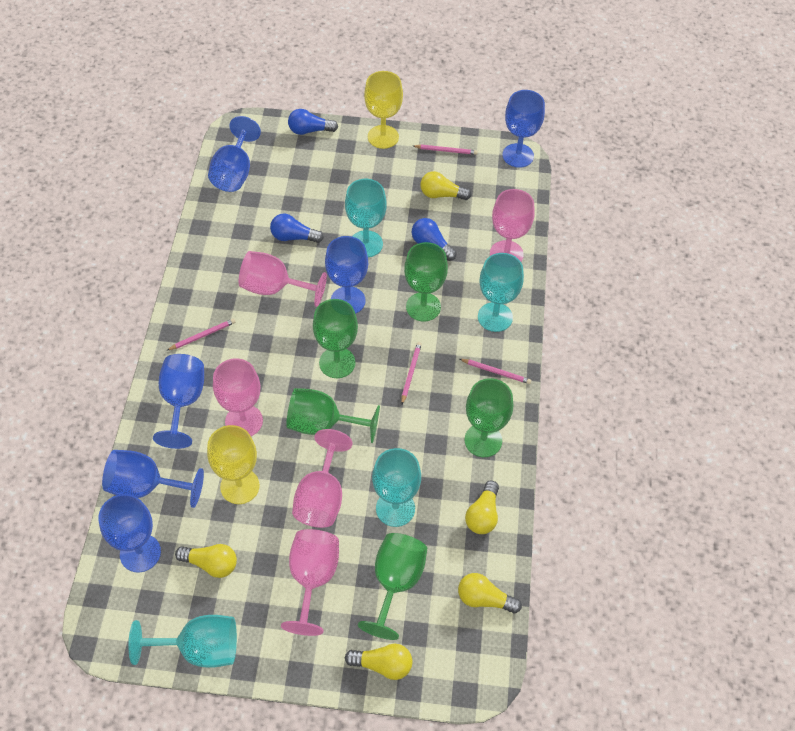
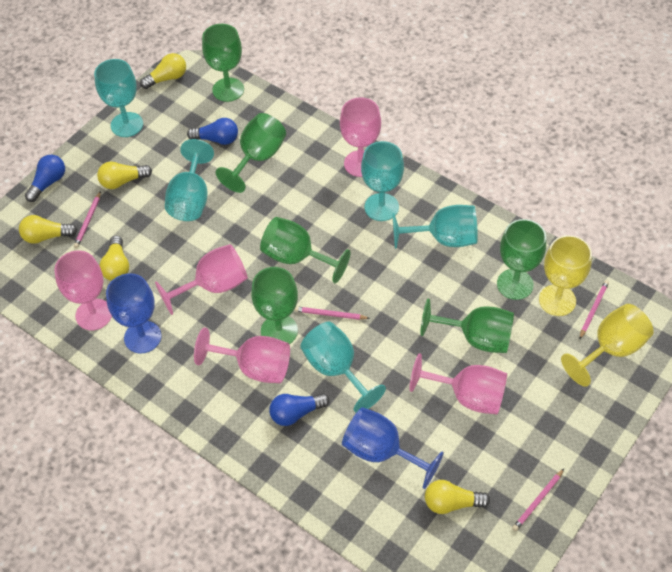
blue goblet: 6 -> 2
green goblet: 5 -> 6
turquoise goblet: 4 -> 5

